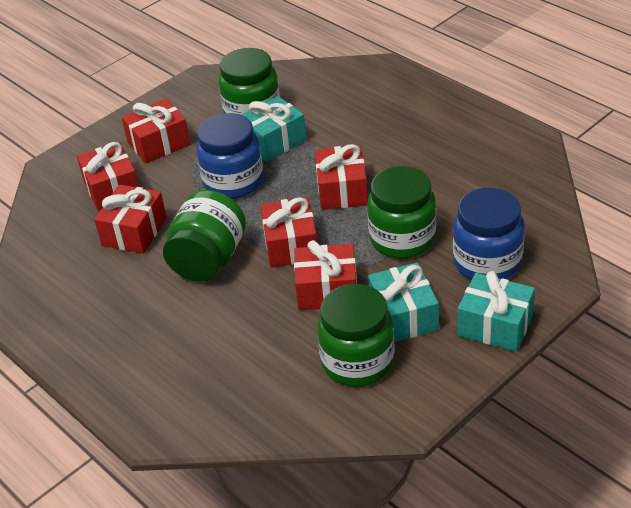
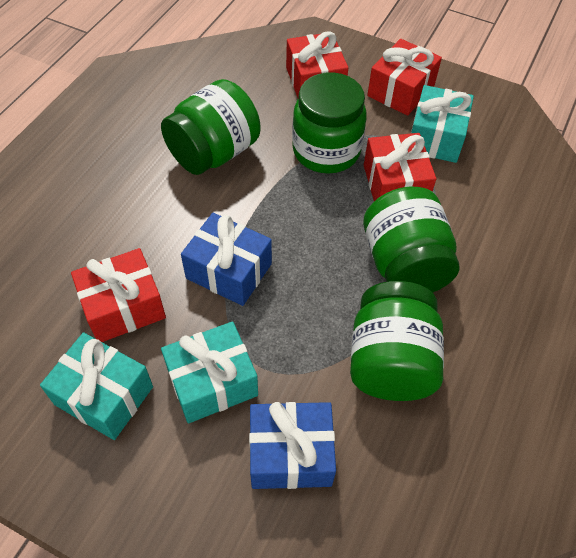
blue gift: 0 -> 2
blue jar: 2 -> 0
red gift: 6 -> 4

